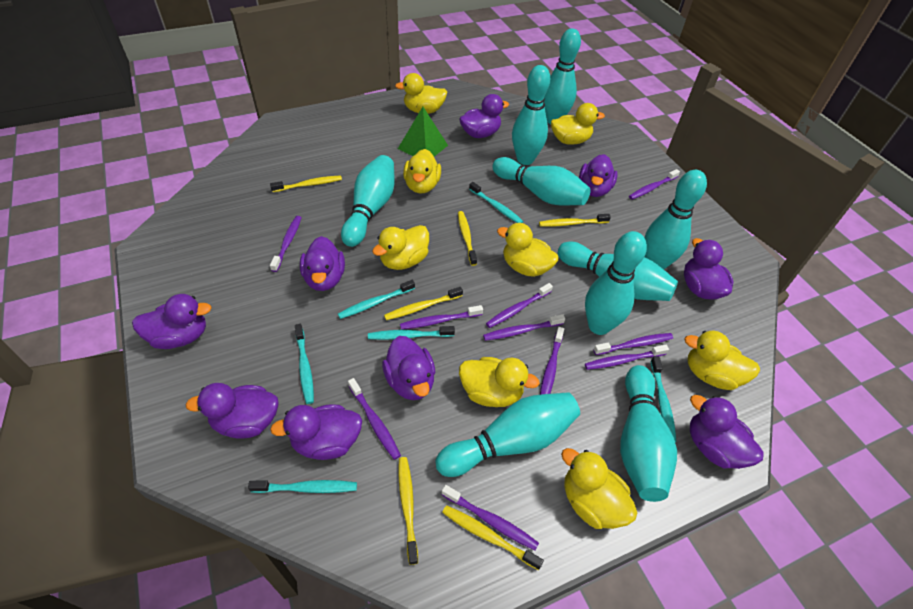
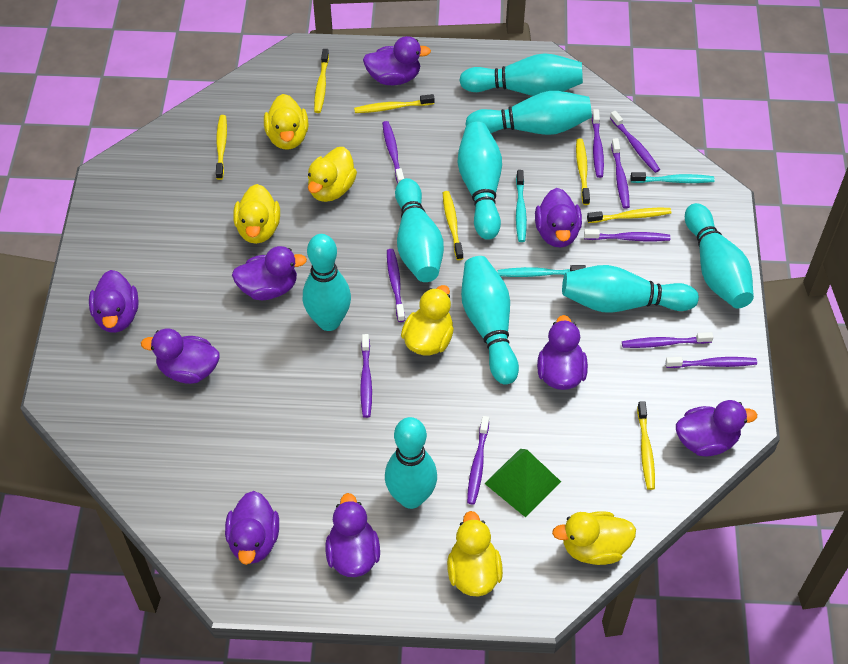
turquoise toothbrush: 6 -> 3
yellow duck: 8 -> 6
yellow toothbrush: 6 -> 7

